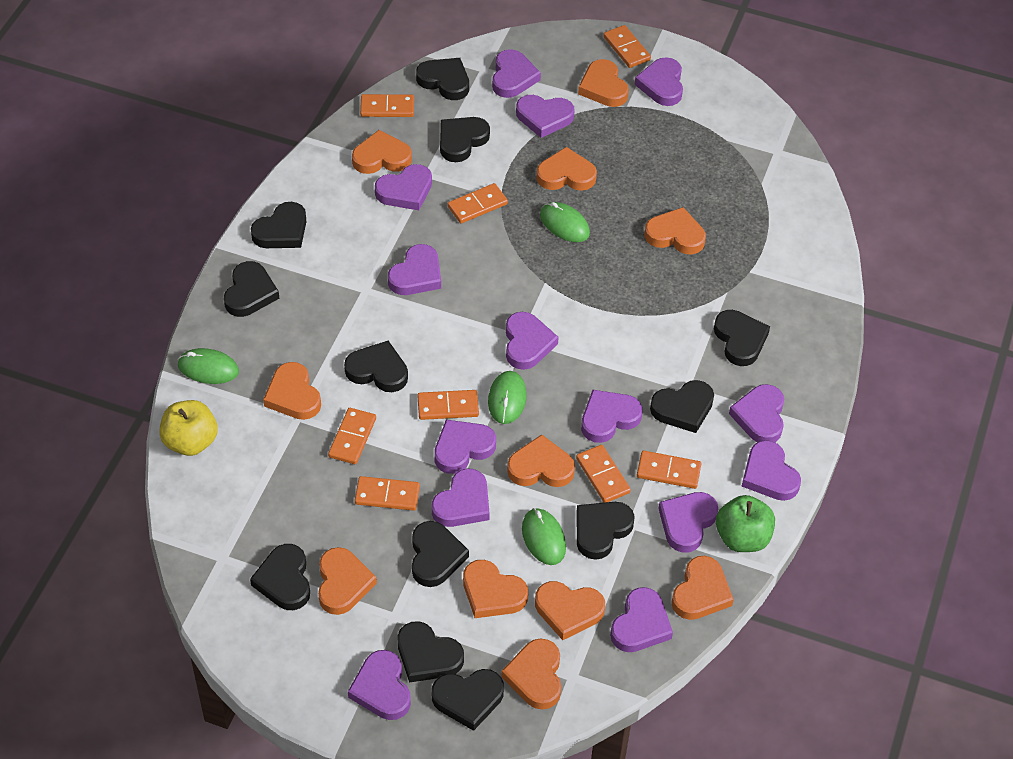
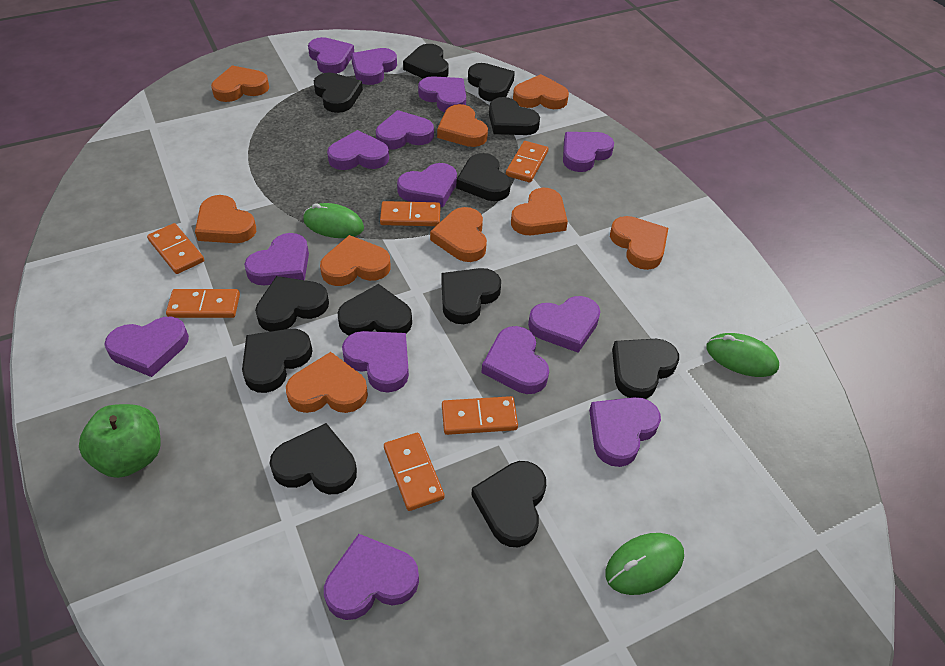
green mouse: 4 -> 3
orange domino: 8 -> 6
orange heart: 11 -> 9
yellow apple: 1 -> 0

